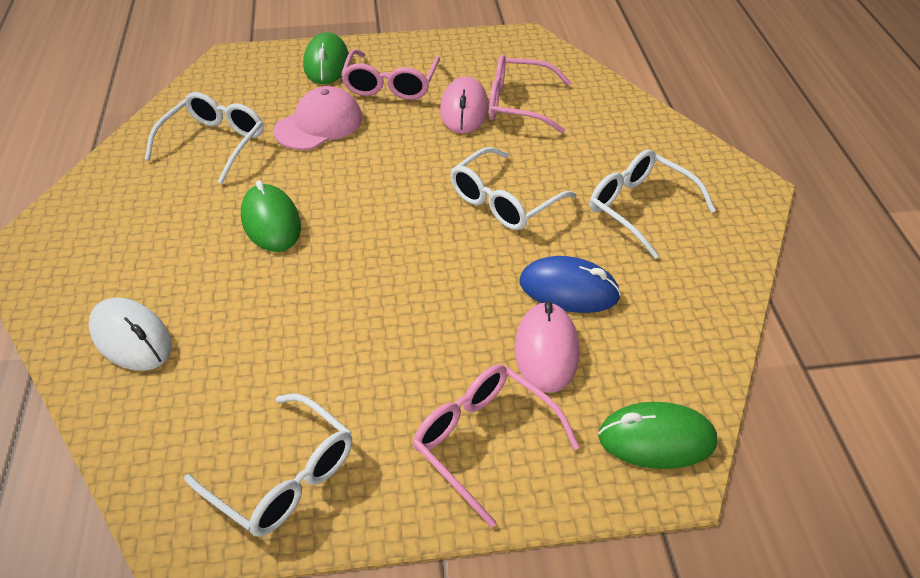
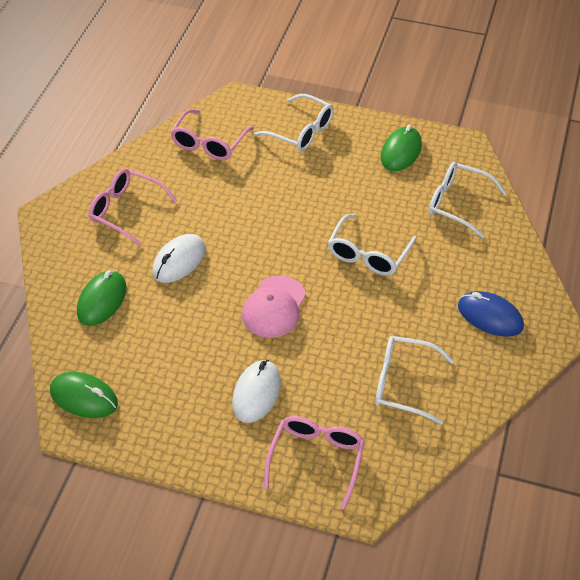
pink mouse: 2 -> 0
white mouse: 1 -> 2

